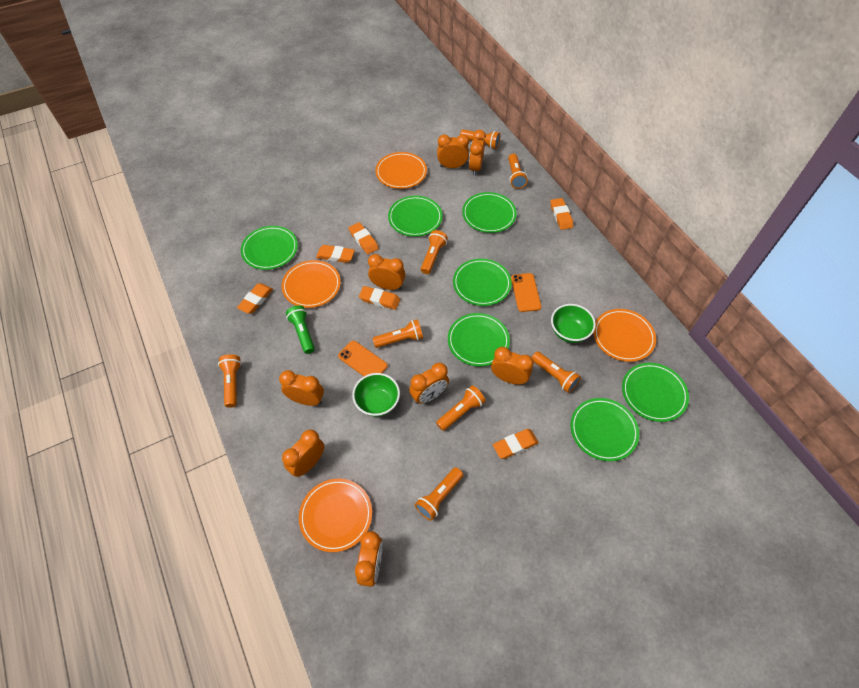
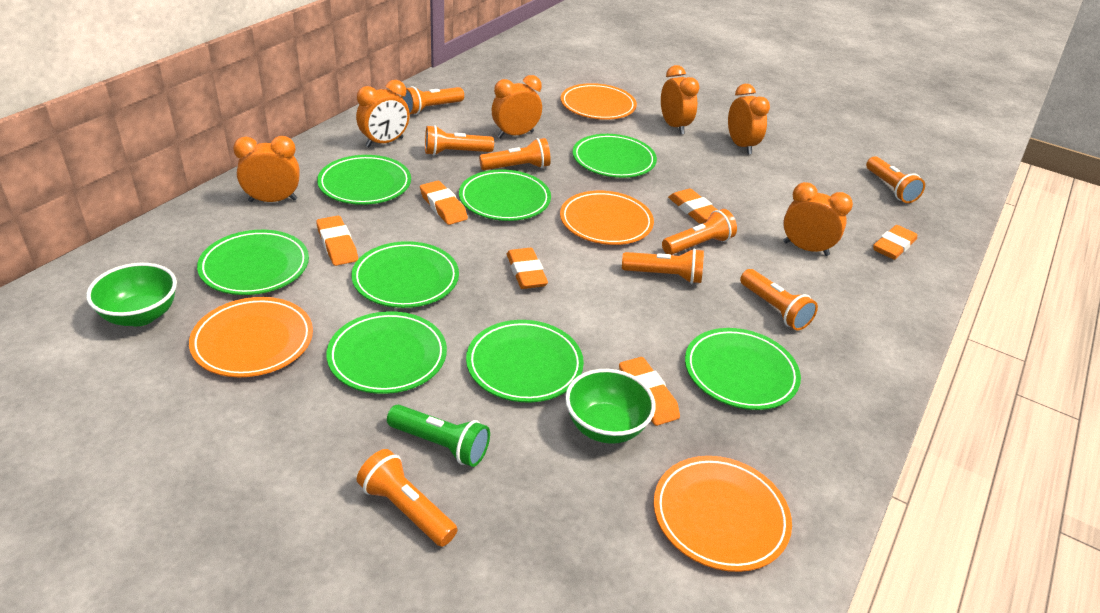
green plate: 7 -> 8
orange clock: 8 -> 6
orange phone: 2 -> 0

